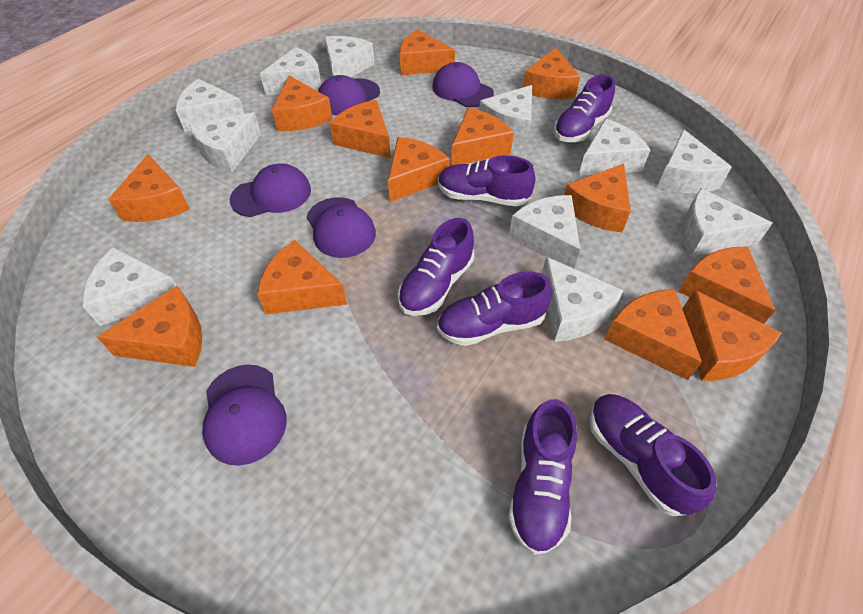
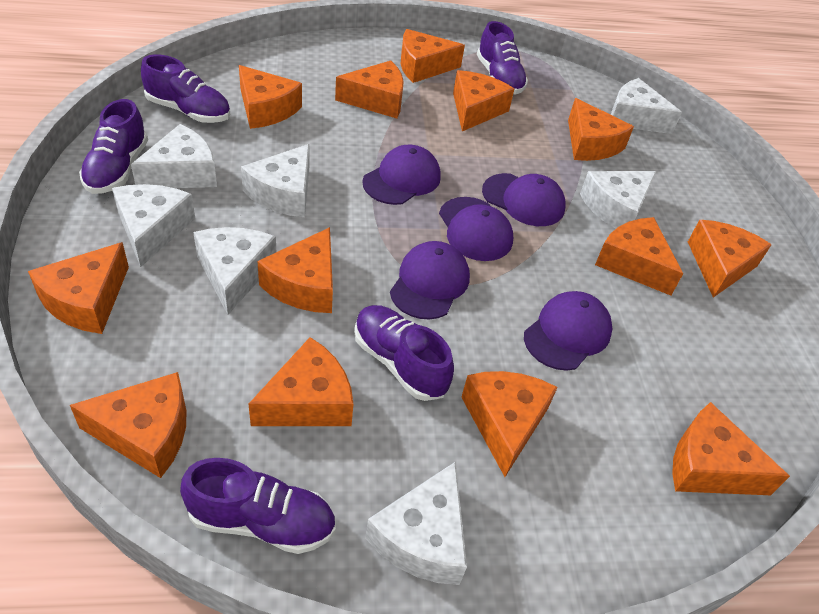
purple shoe: 6 -> 5
white cheese: 11 -> 7

